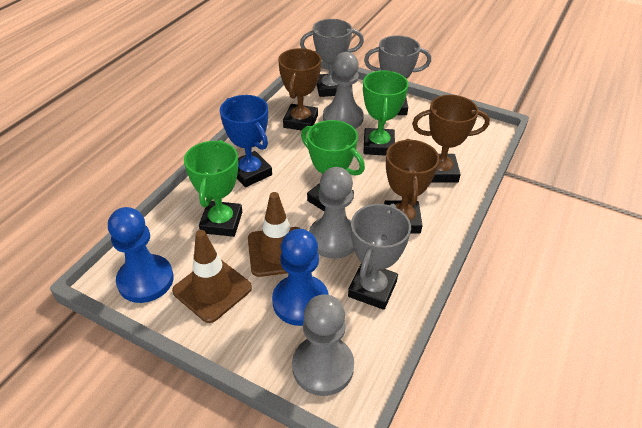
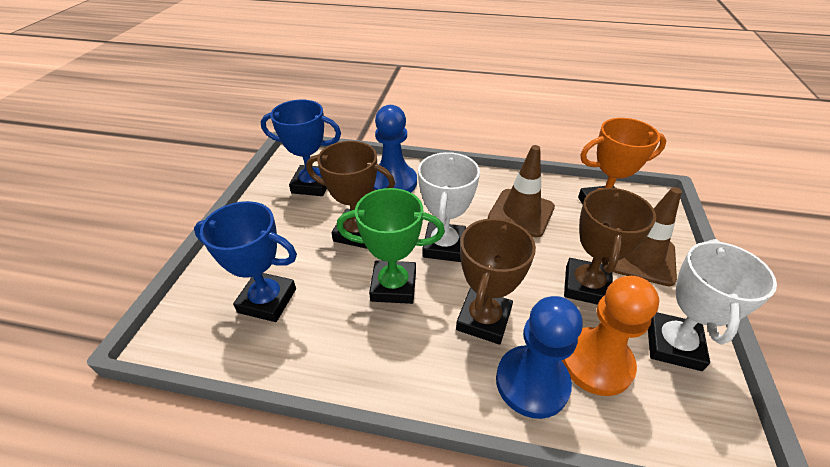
blue trophy: 1 -> 2
green trophy: 3 -> 1
grey pawn: 3 -> 0
grey trophy: 3 -> 0
orange pawn: 0 -> 1
orange trophy: 0 -> 1
white trophy: 0 -> 2

